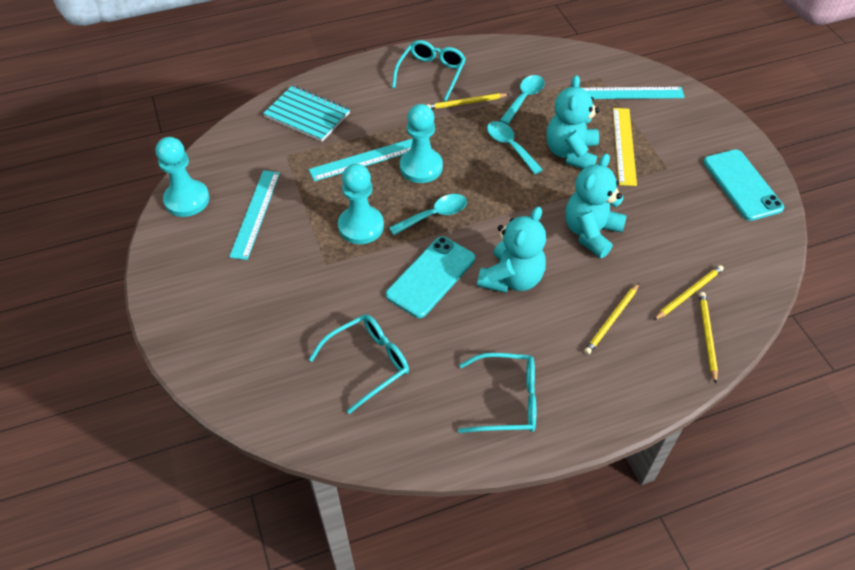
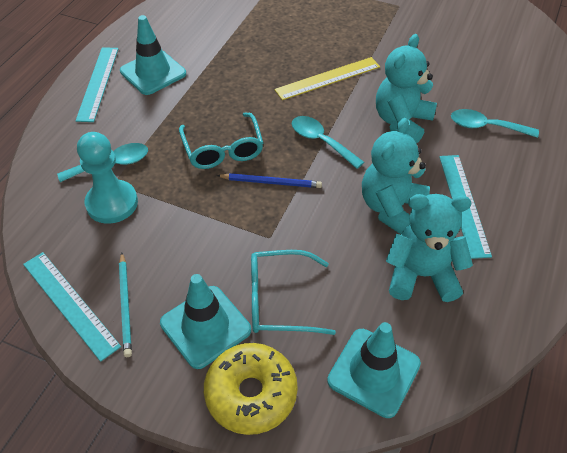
blue pencil: 0 -> 1
turquoise glasses: 3 -> 2
turquoise notebook: 1 -> 0
turquoise pawn: 3 -> 1
turquoise pencil: 0 -> 1
turquoise phone: 2 -> 0
turquoise traffic cone: 0 -> 3
yellow donut: 0 -> 1
yellow pencil: 4 -> 0

